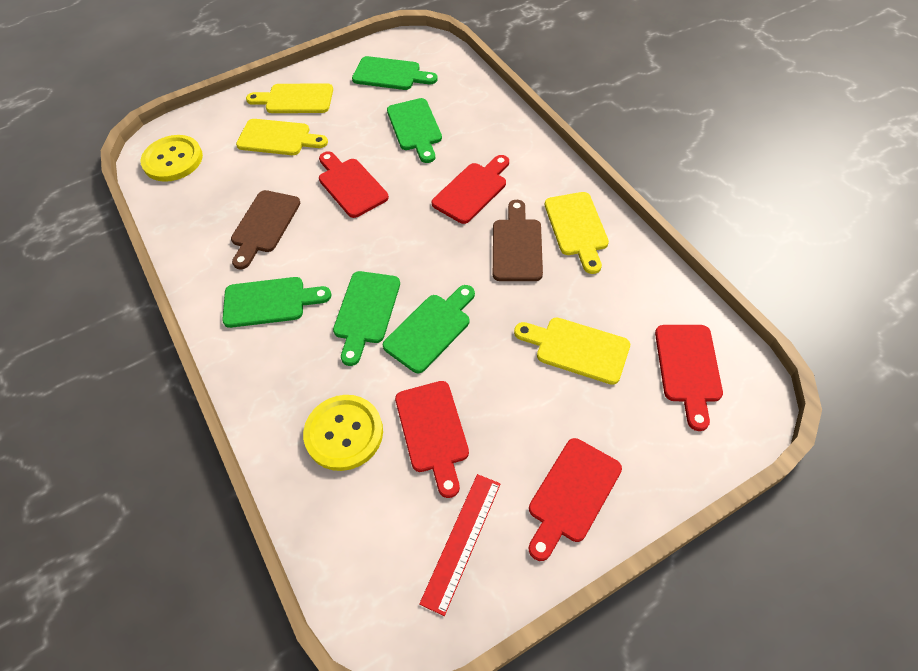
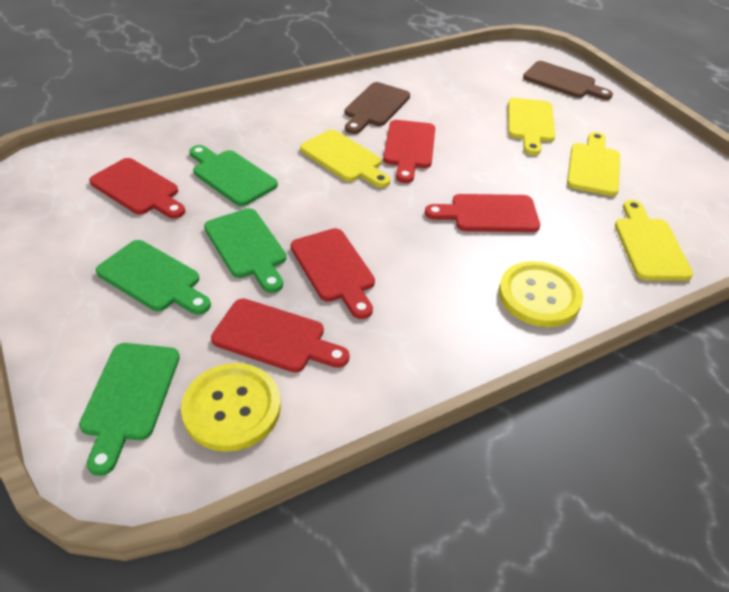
green cutting board: 5 -> 4
red ruler: 1 -> 0

